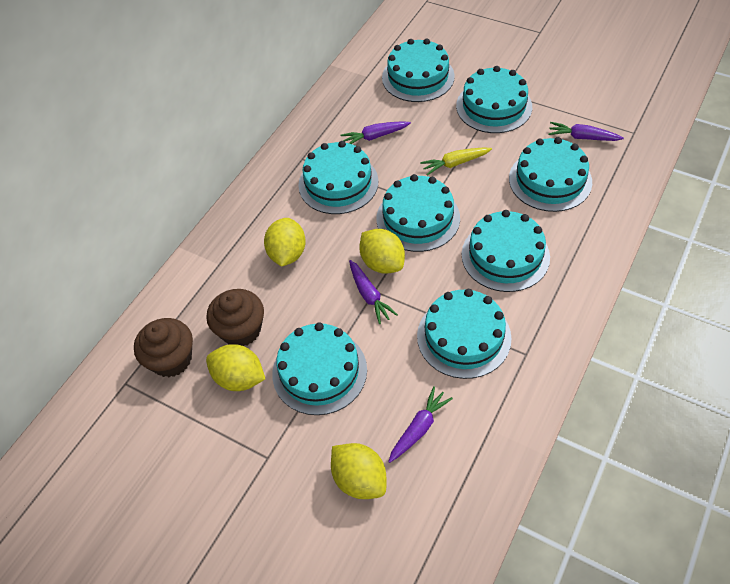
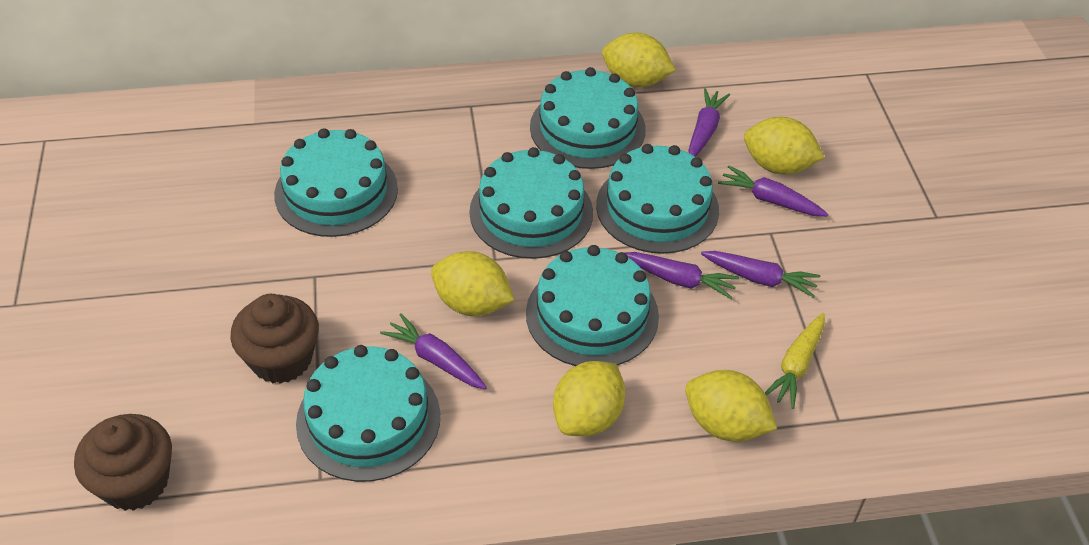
purple carrot: 4 -> 5
turquoise cake: 8 -> 6
yellow lemon: 4 -> 5

